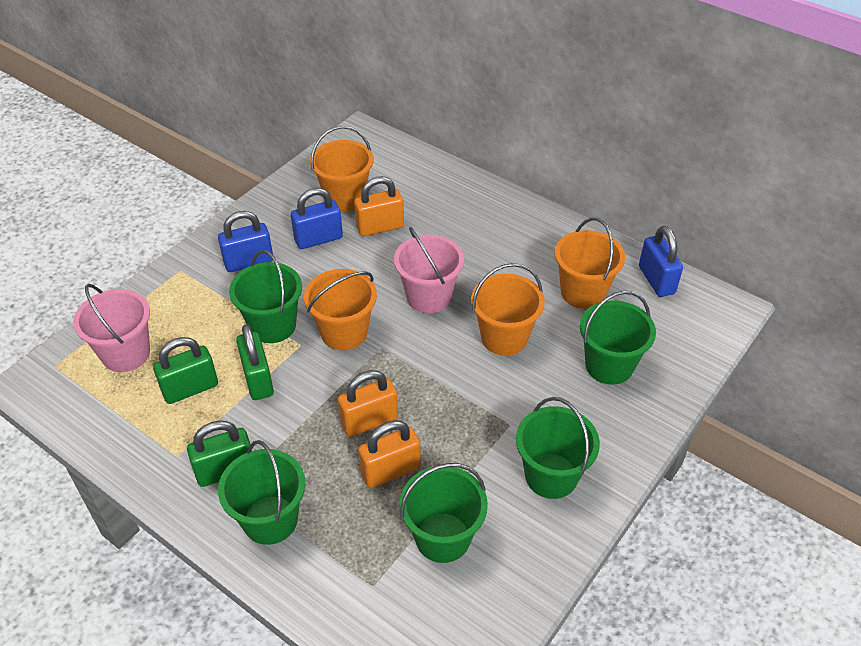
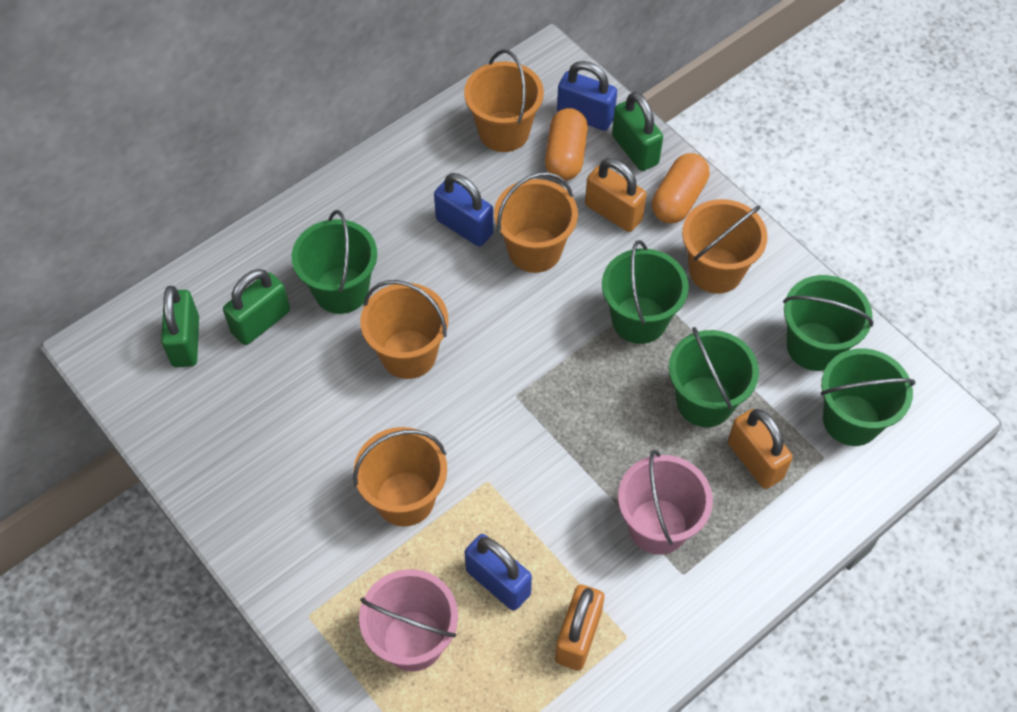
orange bucket: 4 -> 5
orange capsule: 0 -> 2

